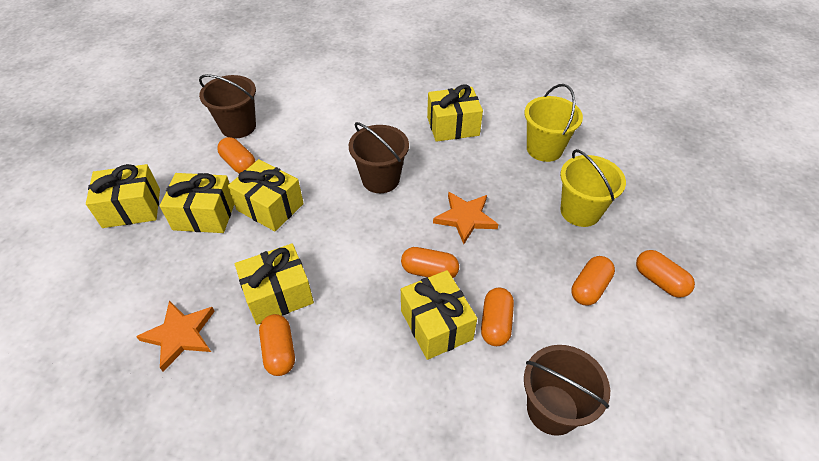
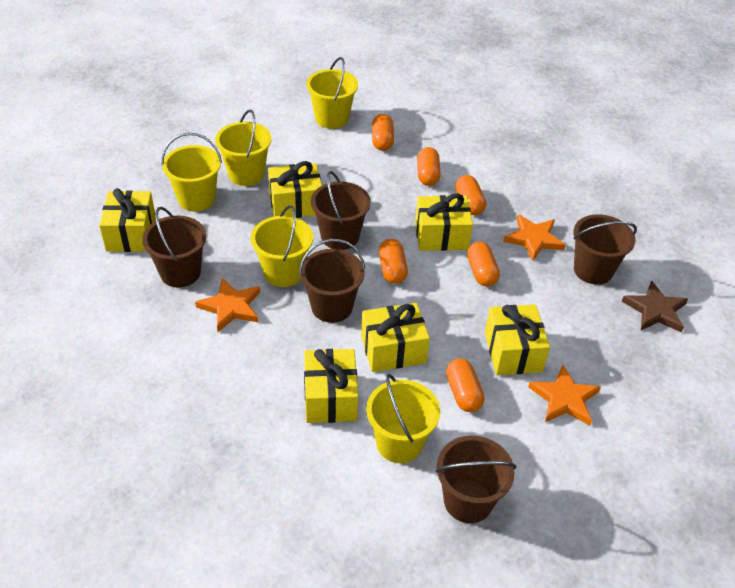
brown bucket: 3 -> 5
brown star: 0 -> 1
orange star: 2 -> 3
yellow bucket: 2 -> 5

